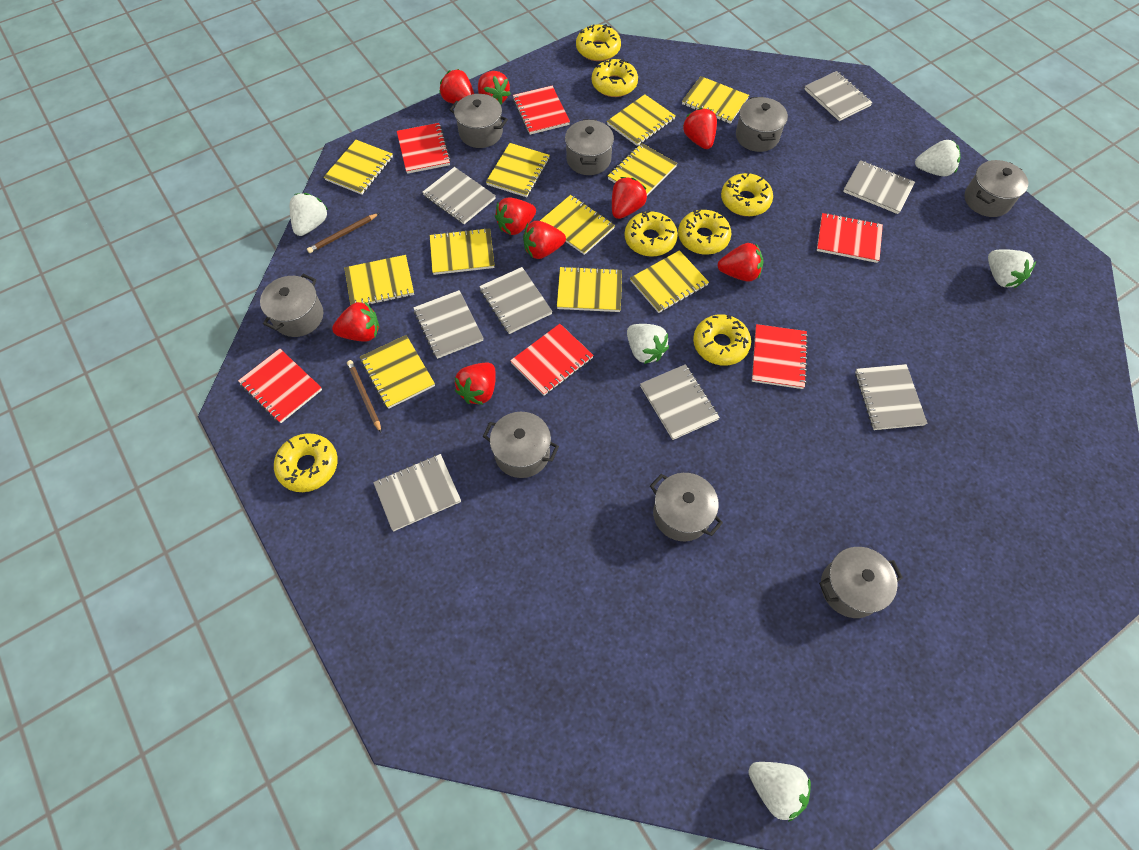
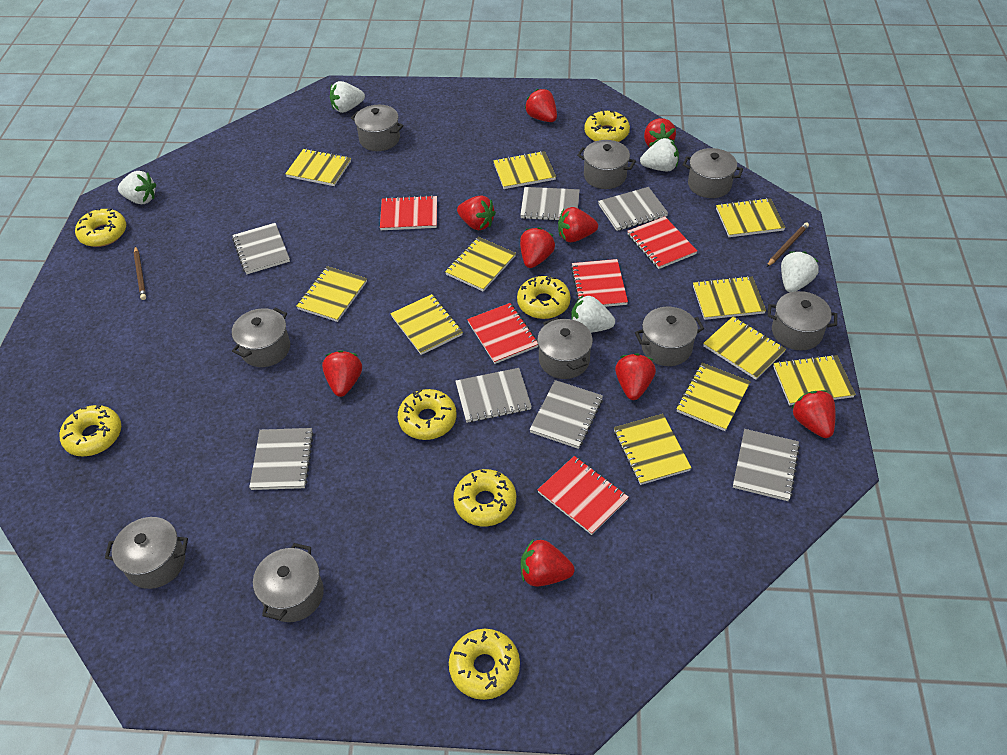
grey notebook: 8 -> 7
grey pot: 8 -> 9
red notebook: 6 -> 5

